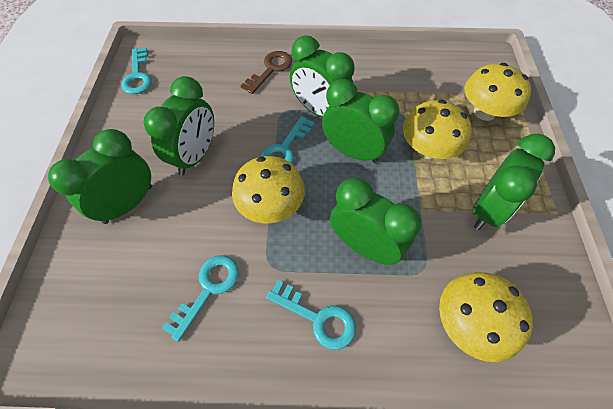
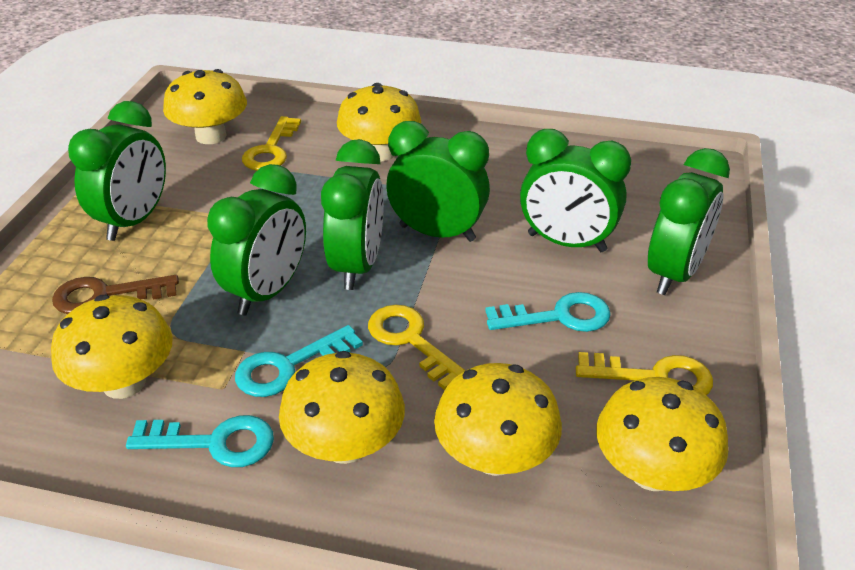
turquoise key: 4 -> 3
yellow key: 0 -> 3
yellow mushroom: 4 -> 6

